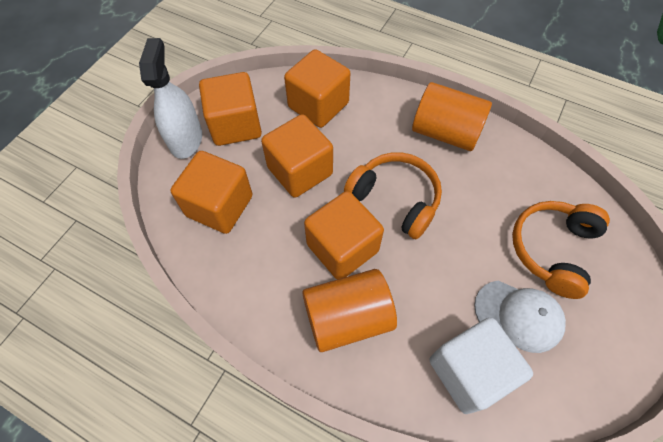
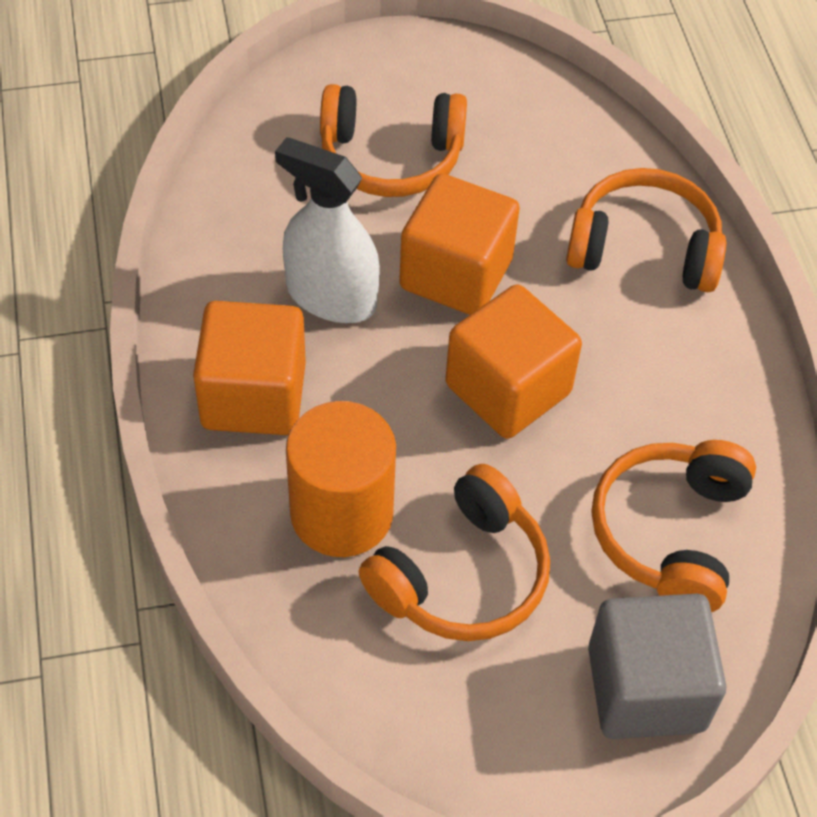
grey cube: 0 -> 1
orange cube: 5 -> 3
orange cylinder: 2 -> 1
orange headphones: 2 -> 4
white cap: 1 -> 0
white cube: 1 -> 0

